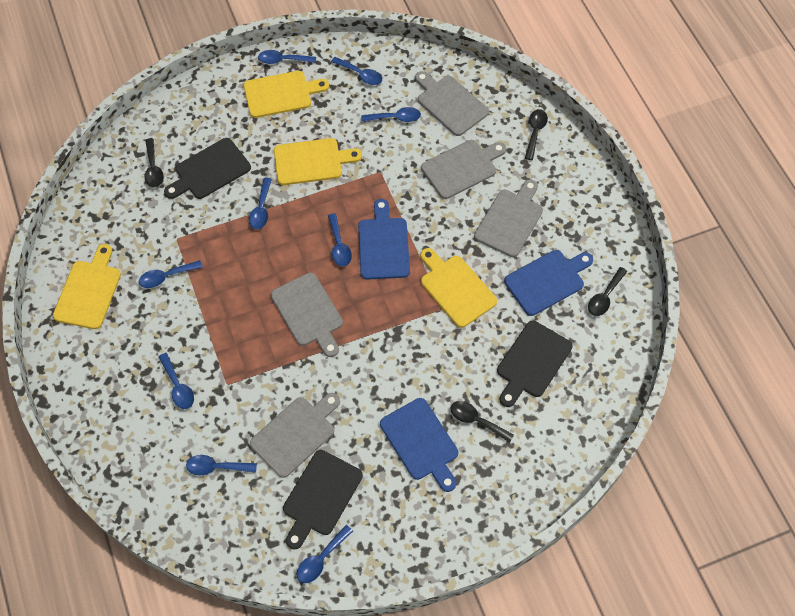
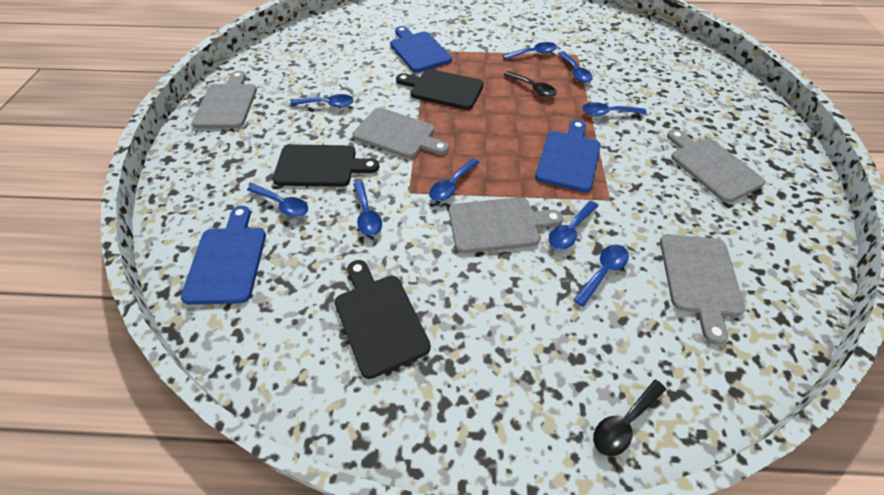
black spoon: 4 -> 2
yellow cutting board: 4 -> 0

